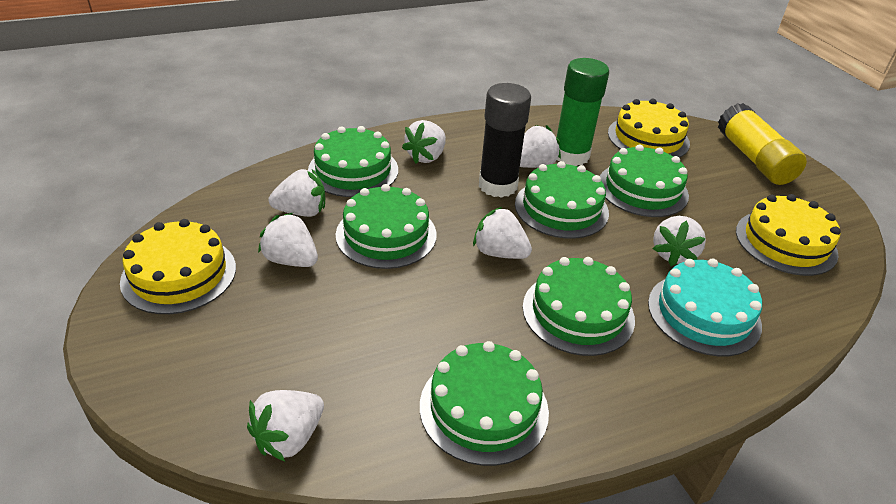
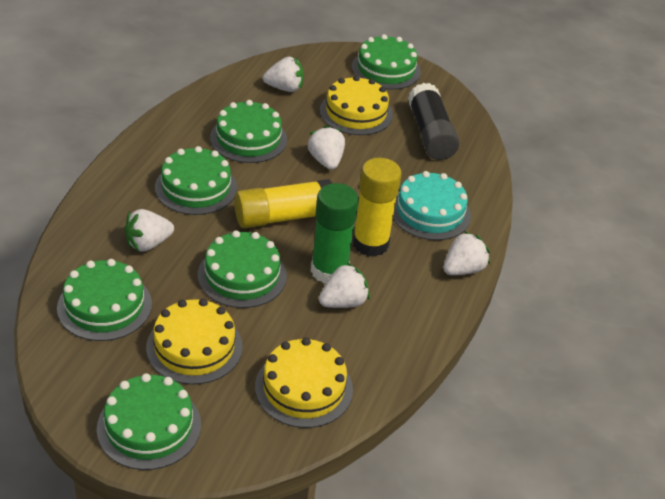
white strawberry: 7 -> 5
yellow glue stick: 1 -> 2

